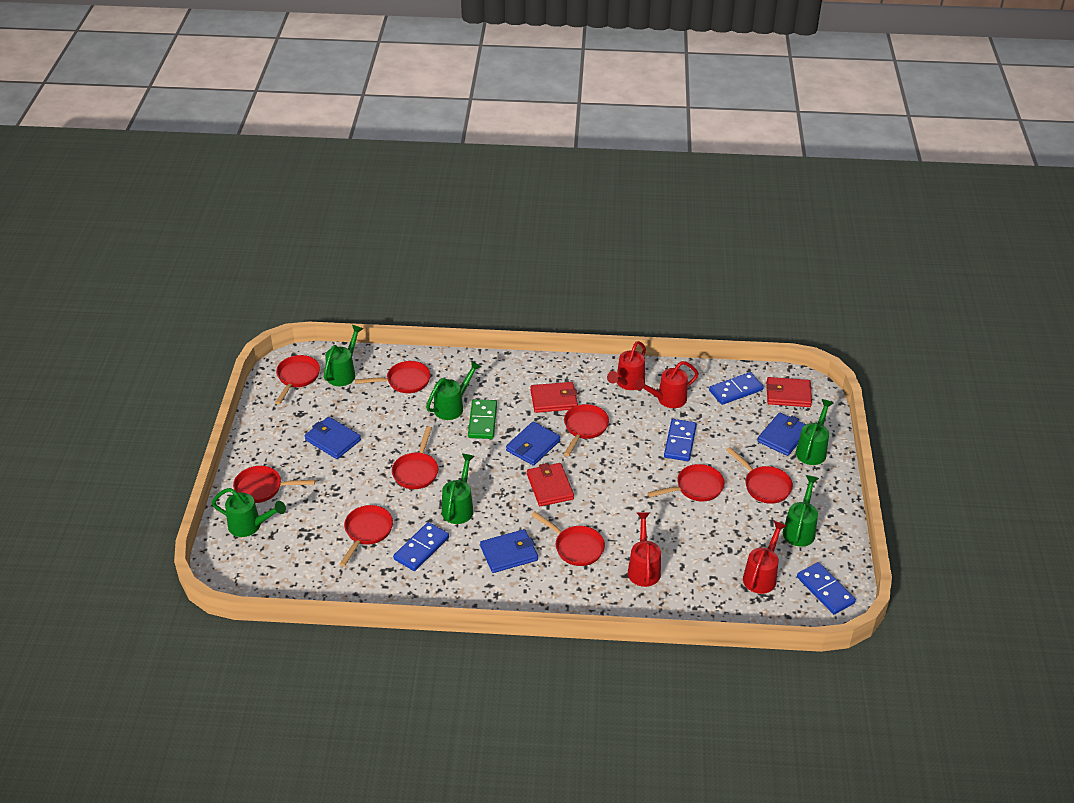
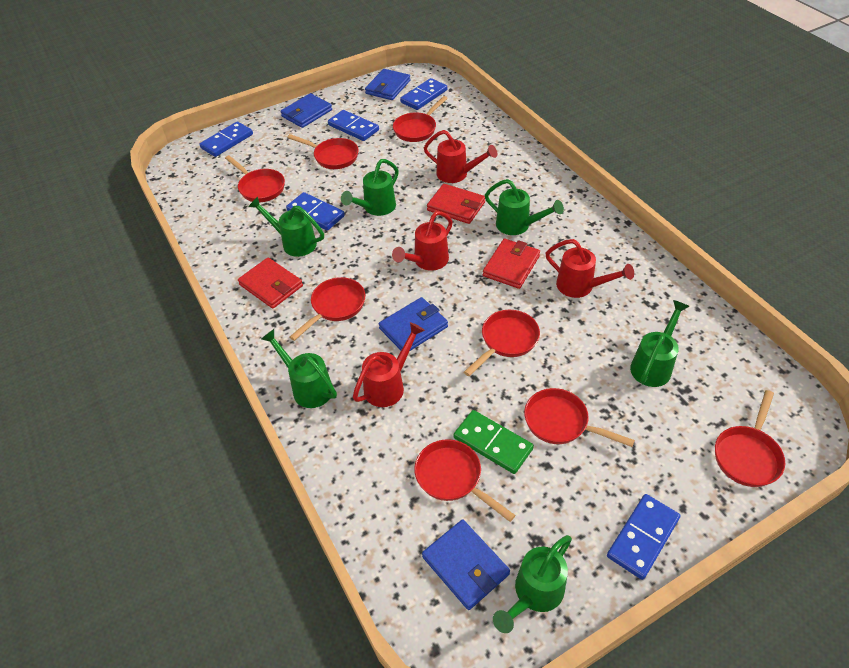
blue domino: 4 -> 5
red pan: 9 -> 8

